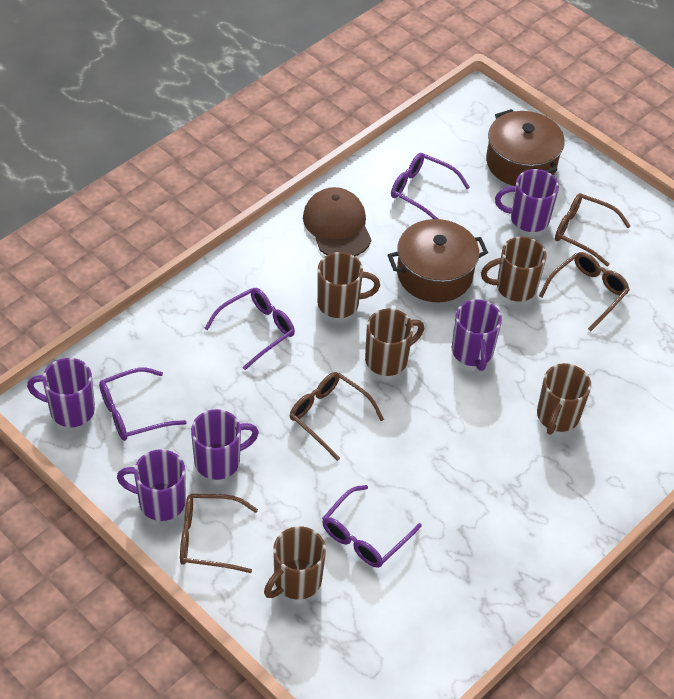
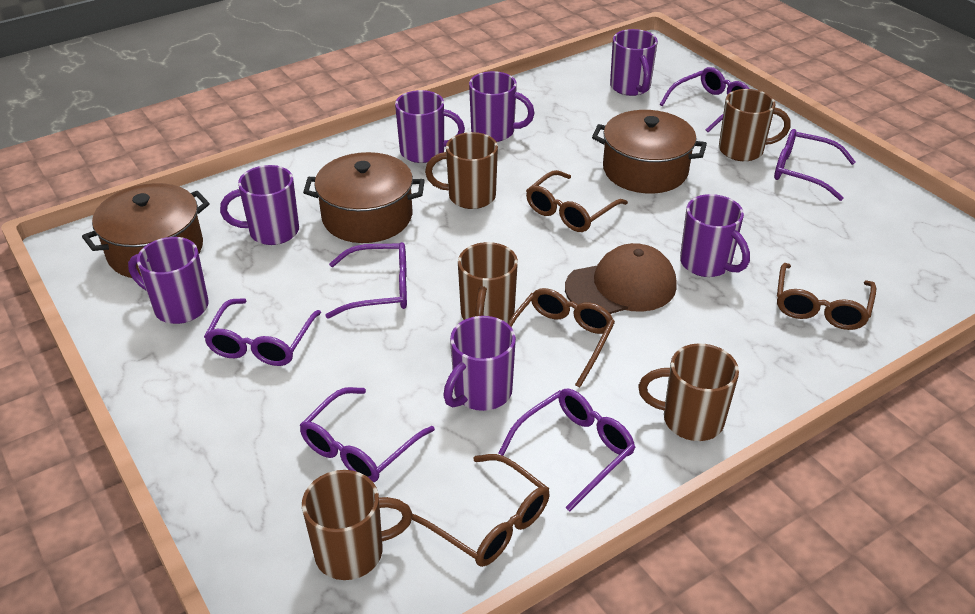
brown pot: 2 -> 3
purple glasses: 4 -> 6
purple mug: 5 -> 7

